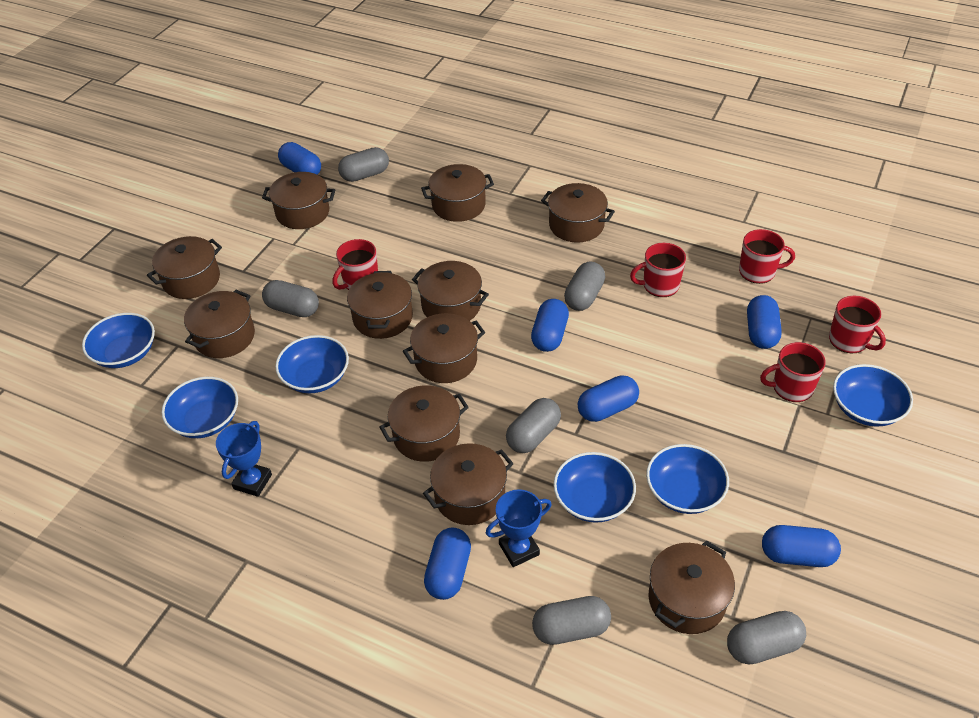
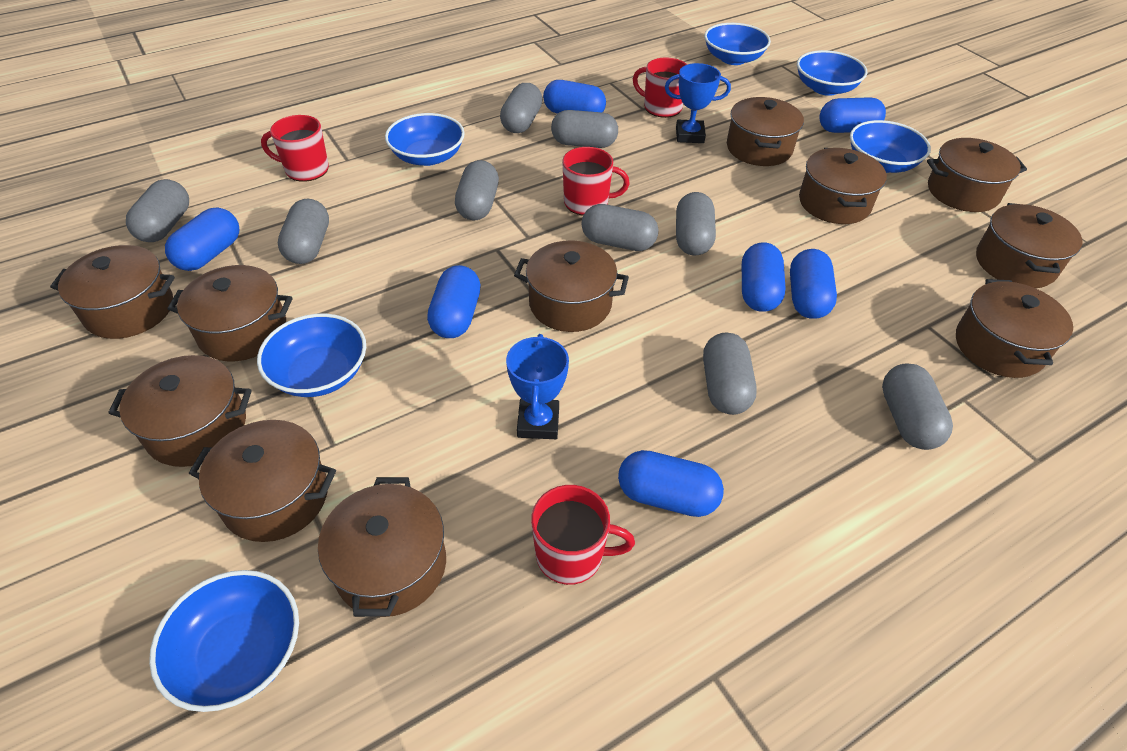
blue capsule: 6 -> 7
grey capsule: 6 -> 9
red mug: 5 -> 4

